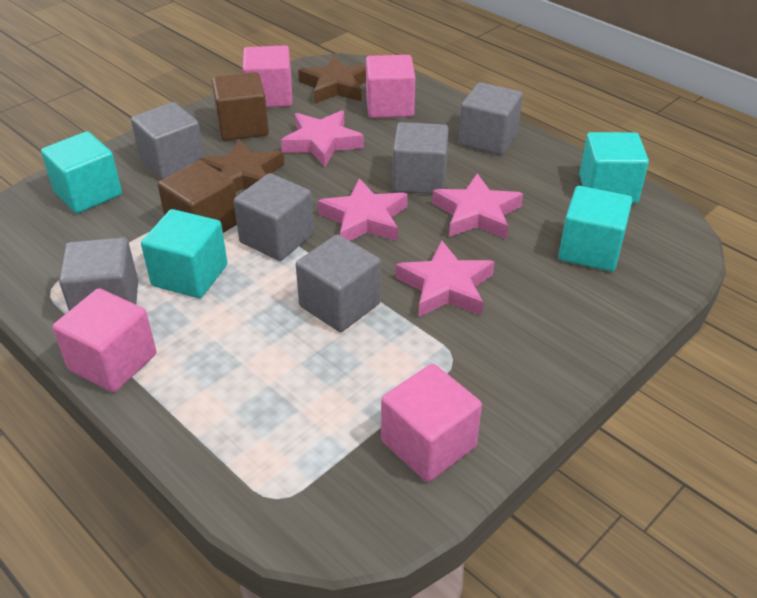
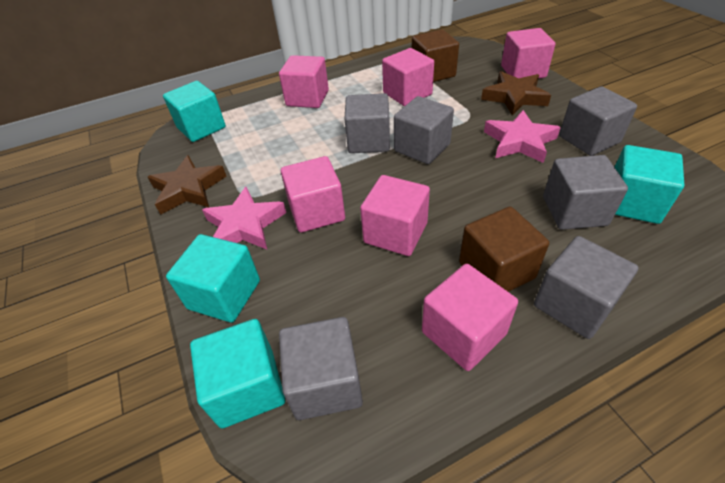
pink cube: 4 -> 6
pink star: 4 -> 2

